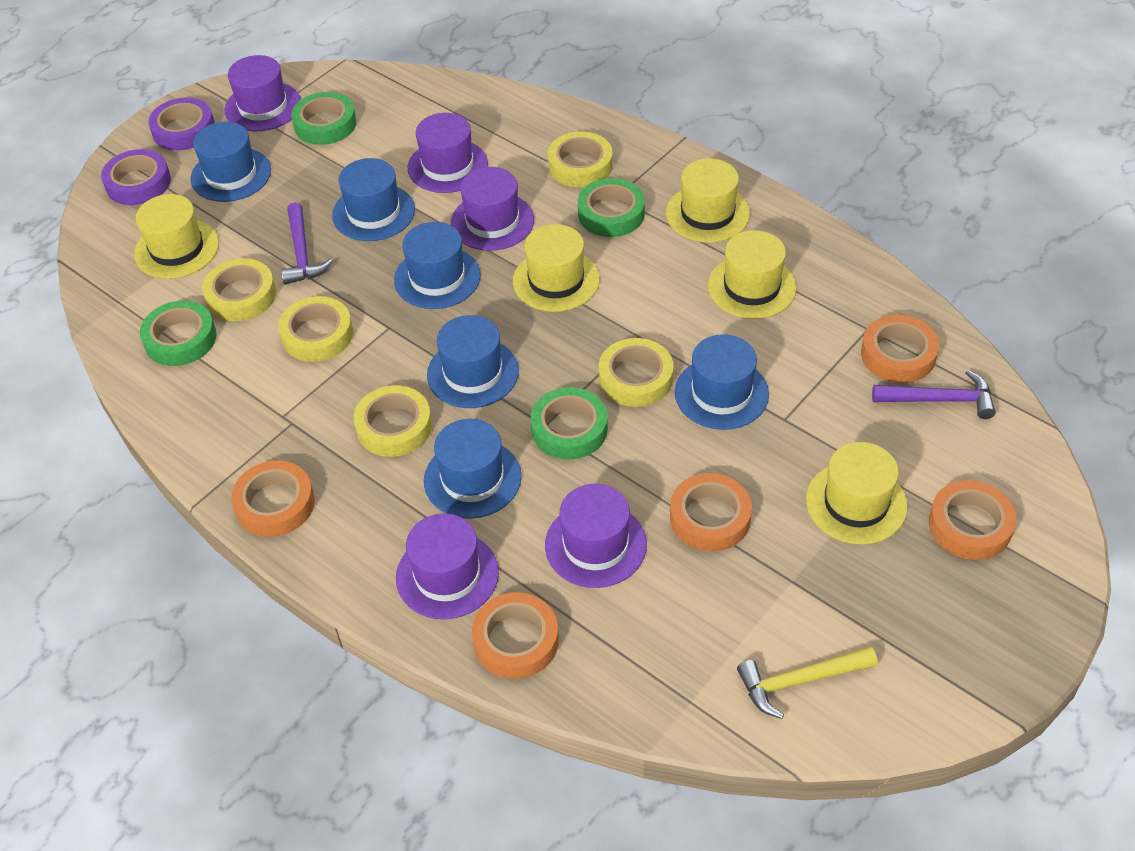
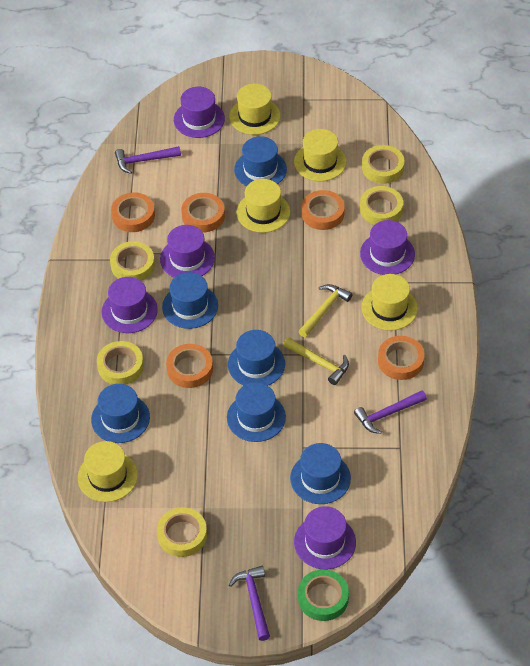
green tape: 4 -> 1
purple hammer: 2 -> 3
purple tape: 2 -> 0
yellow hammer: 1 -> 2

